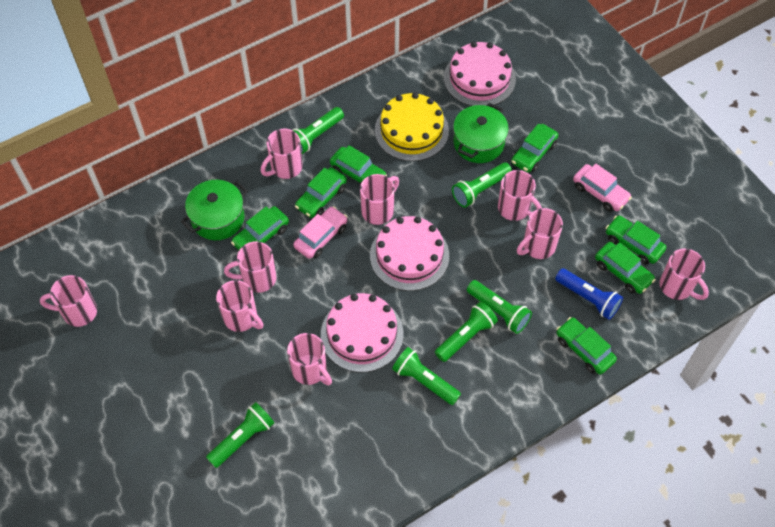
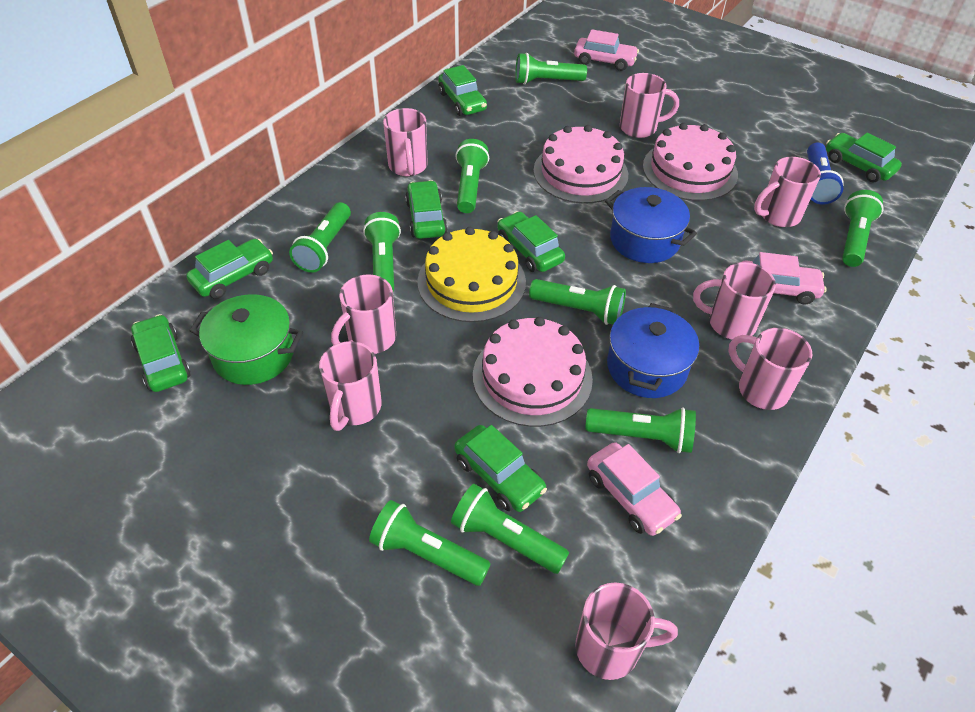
blue pot: 0 -> 2
green flashlight: 6 -> 9
green pot: 2 -> 1
pink car: 2 -> 3
pink mug: 9 -> 8

